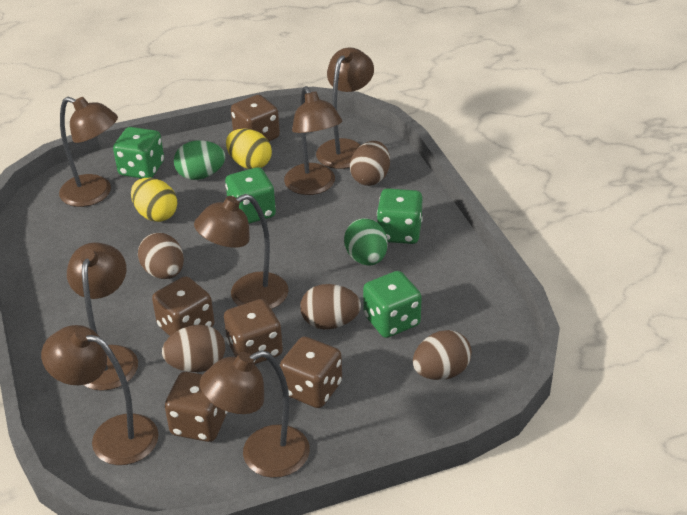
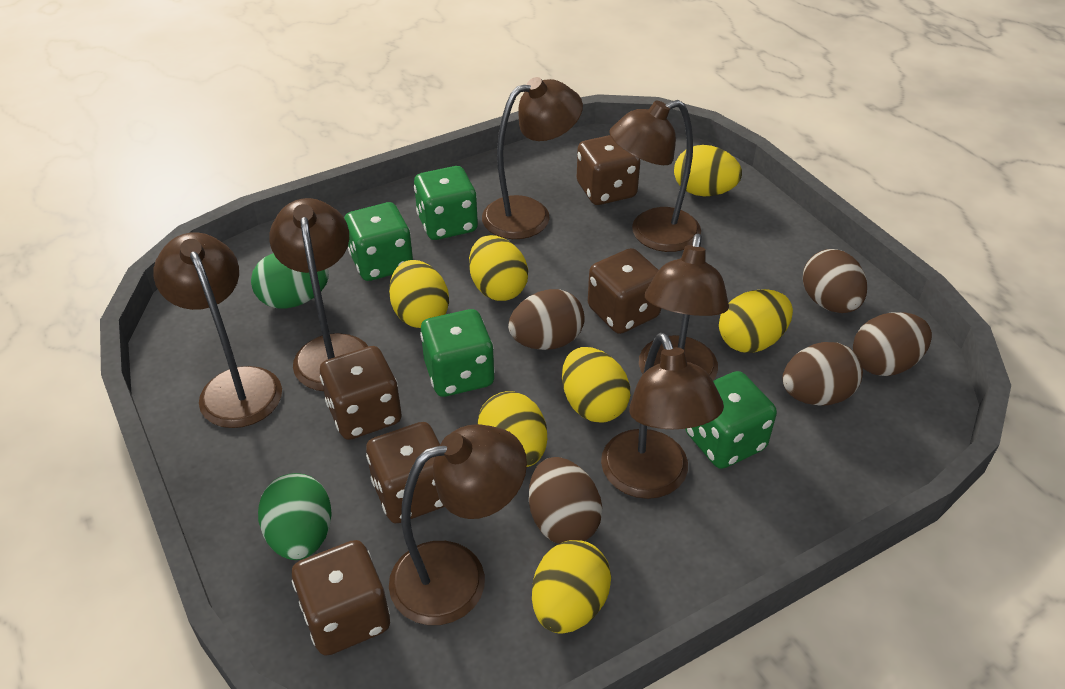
yellow egg: 2 -> 7

